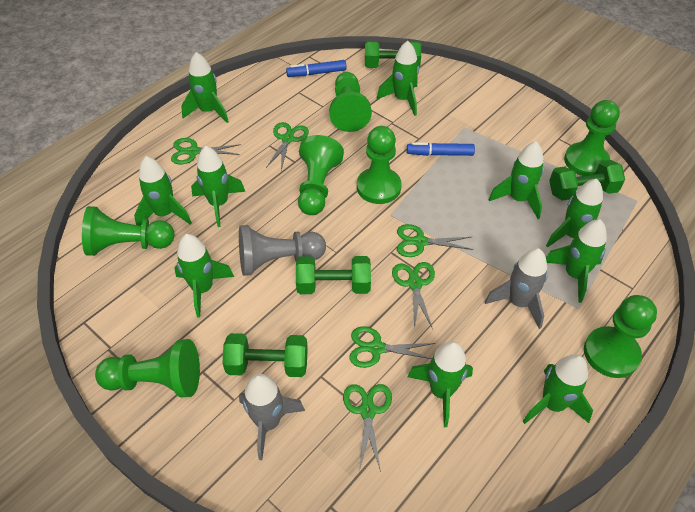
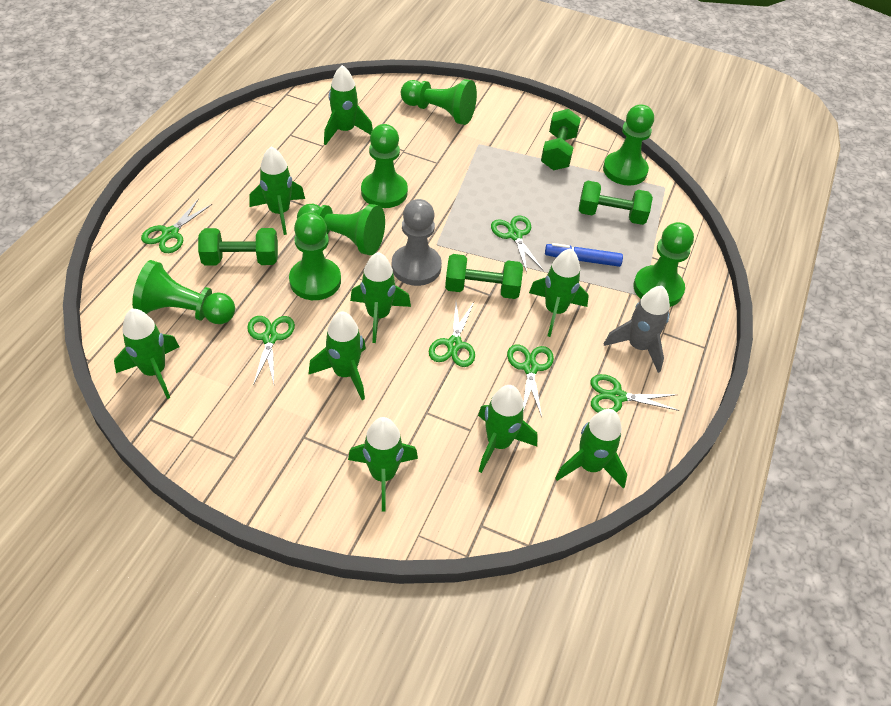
blue marker: 2 -> 1
green rocket: 10 -> 9
grey rocket: 2 -> 1

